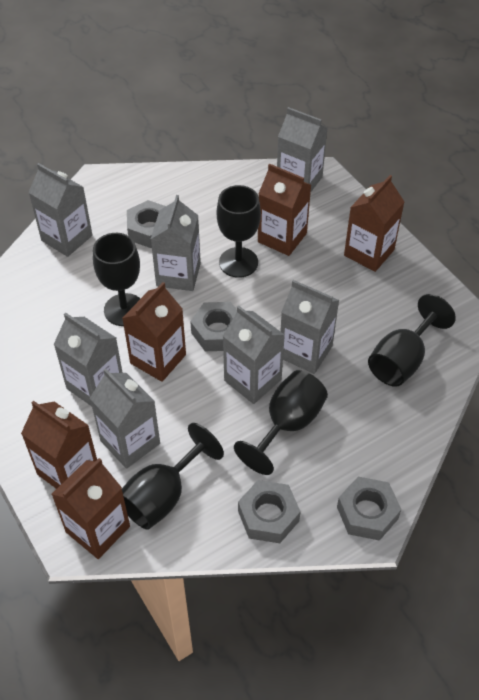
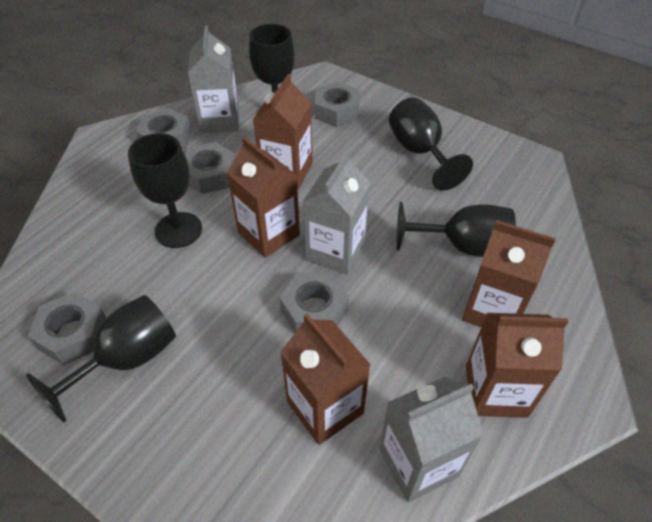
grey carton: 7 -> 3
grey nut: 4 -> 5

